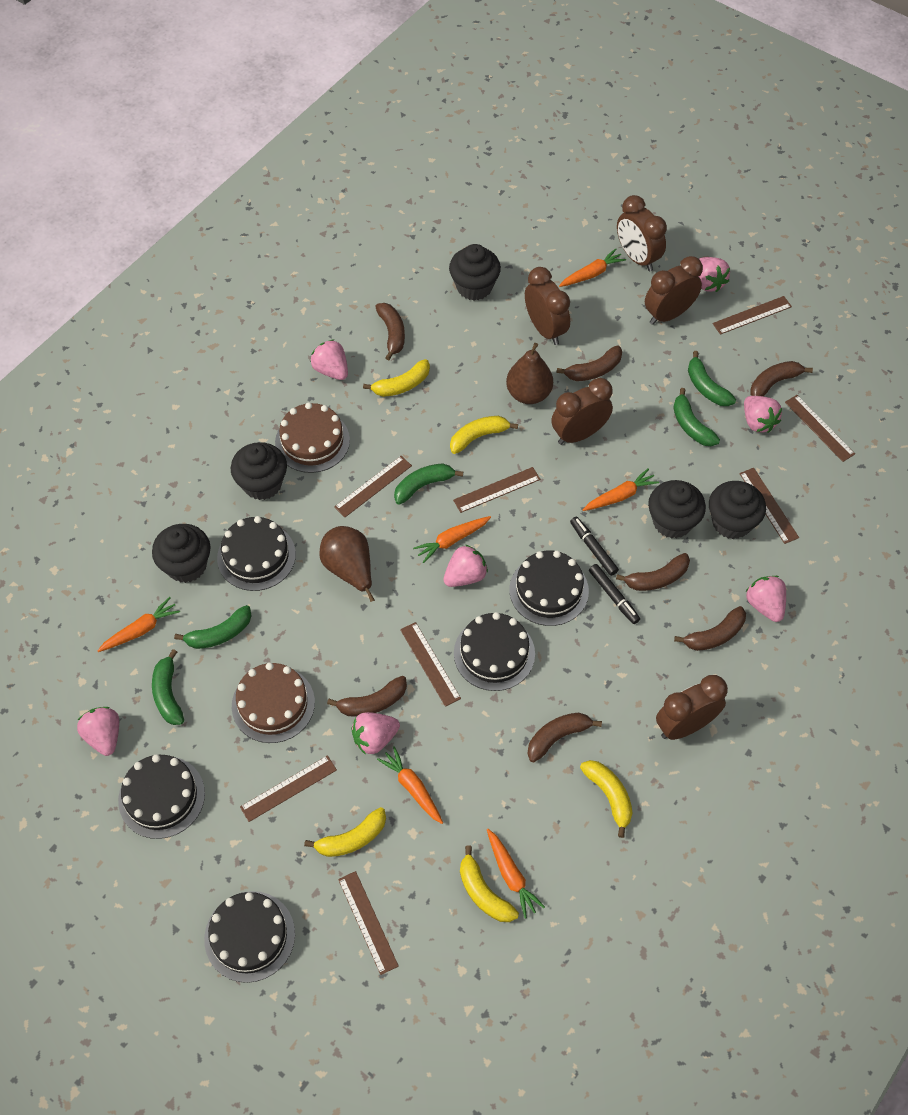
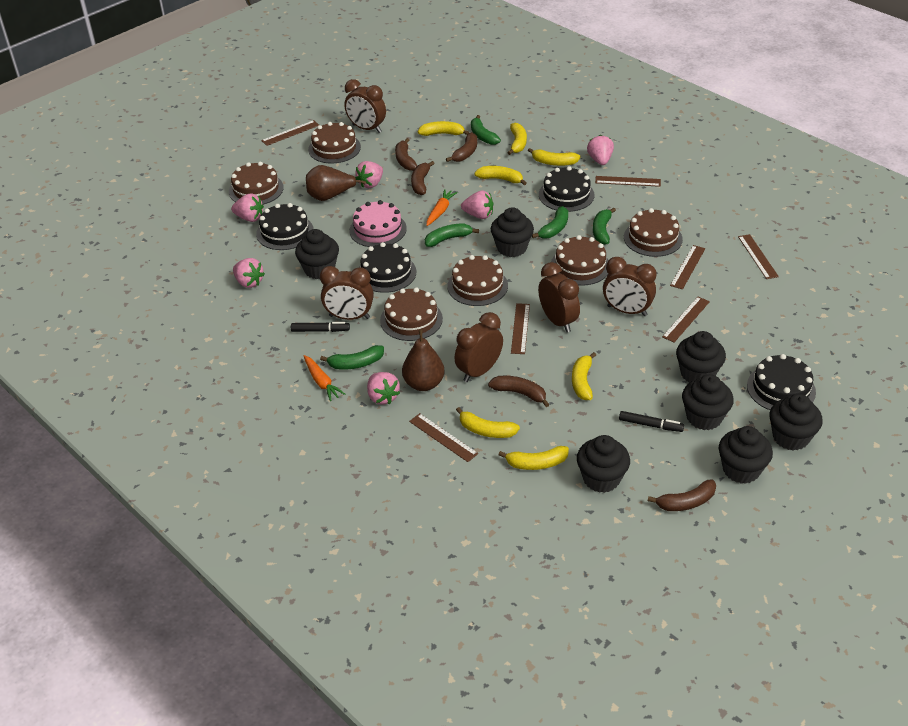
black cake: 5 -> 4
black cupcake: 5 -> 7
brown banana: 7 -> 5
brown cake: 2 -> 6
brown ruler: 8 -> 7
orange carrot: 6 -> 2
pink cake: 0 -> 1
pink strawberry: 7 -> 6
yellow banana: 5 -> 7

